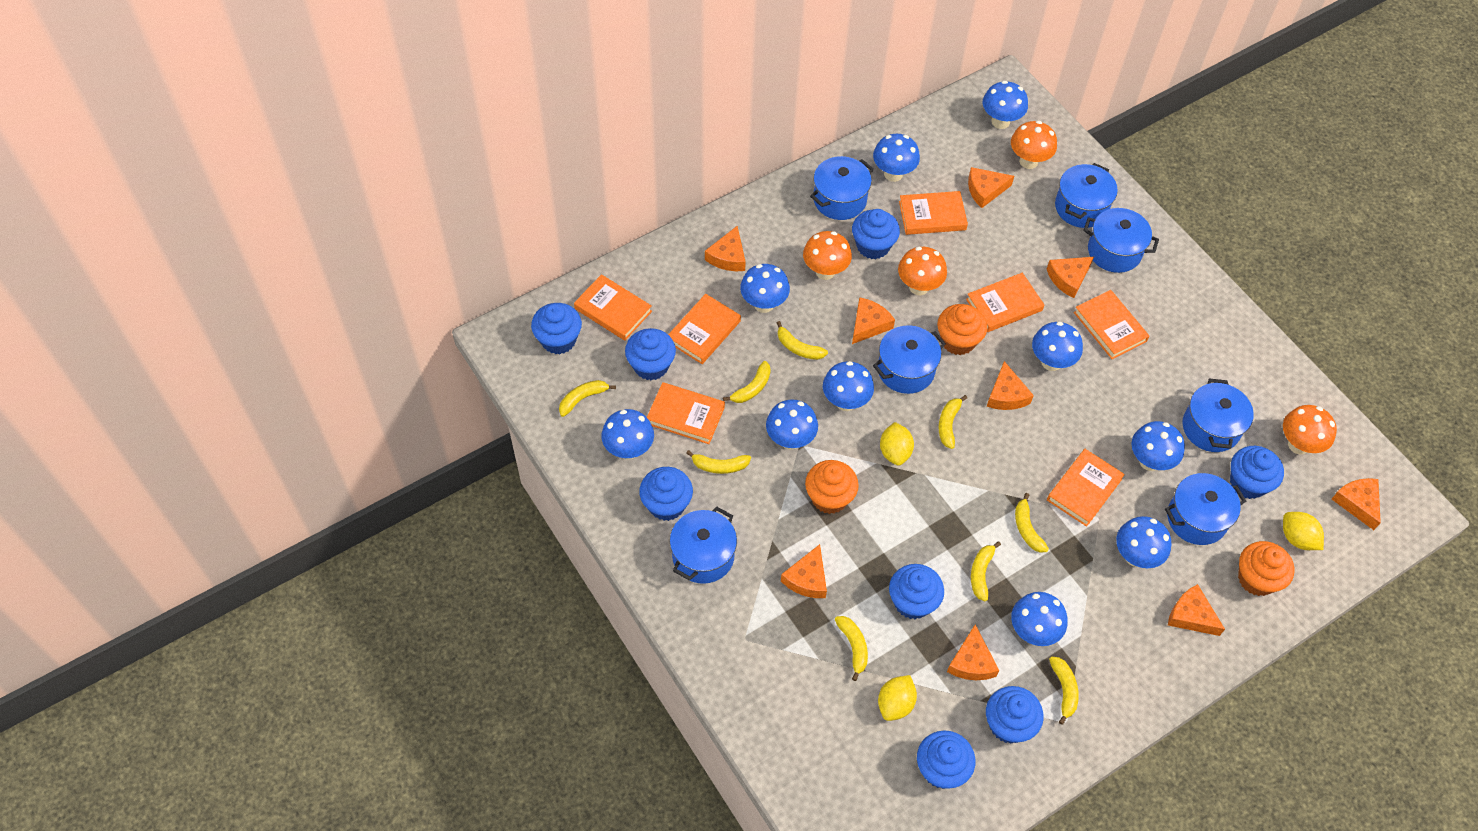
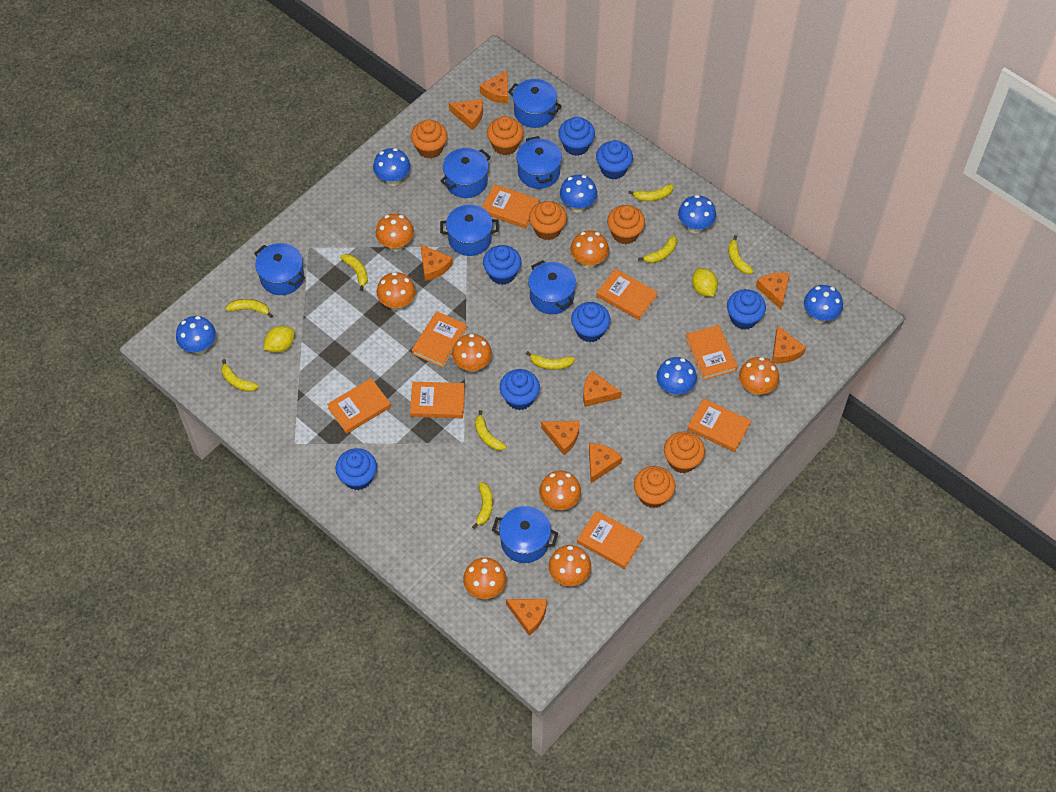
blue cupcake: 8 -> 7
blue mushroom: 10 -> 6
orange book: 7 -> 8
orange cupcake: 3 -> 6
orange mushroom: 4 -> 8
yellow lemon: 3 -> 2

